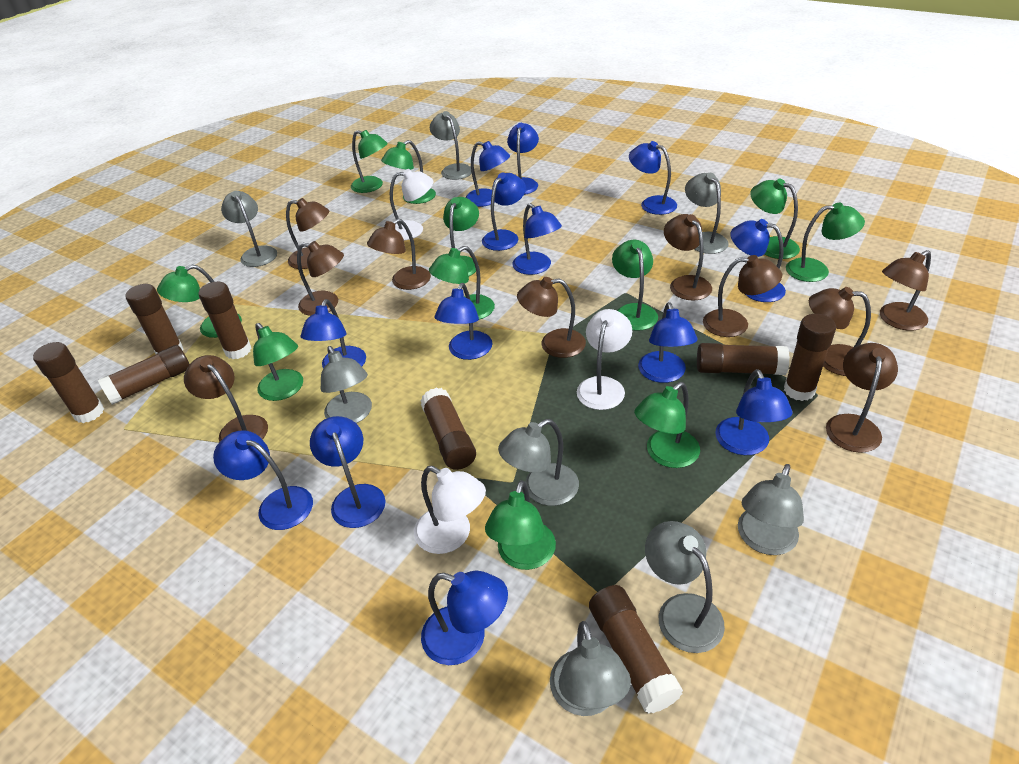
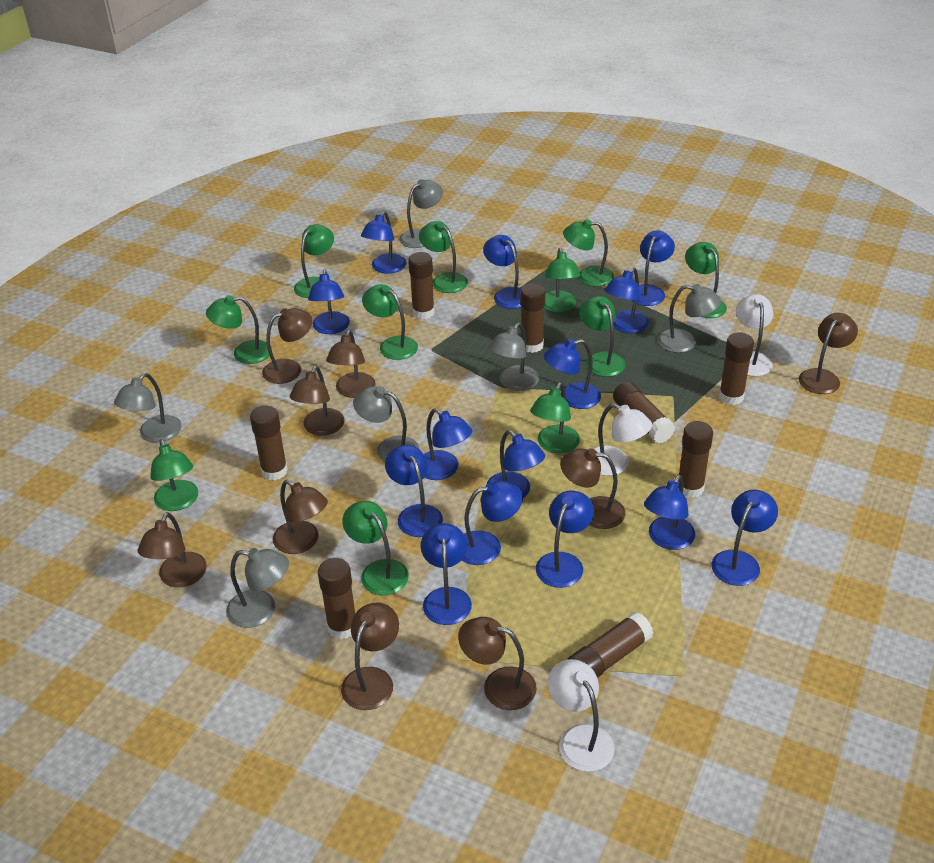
blue lamp: 13 -> 14
brown lamp: 10 -> 9
grey lamp: 8 -> 6

